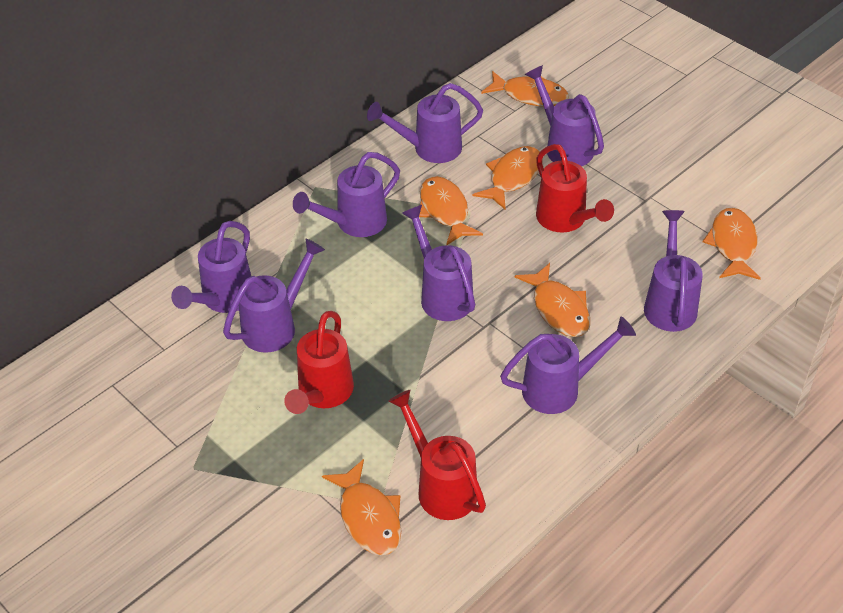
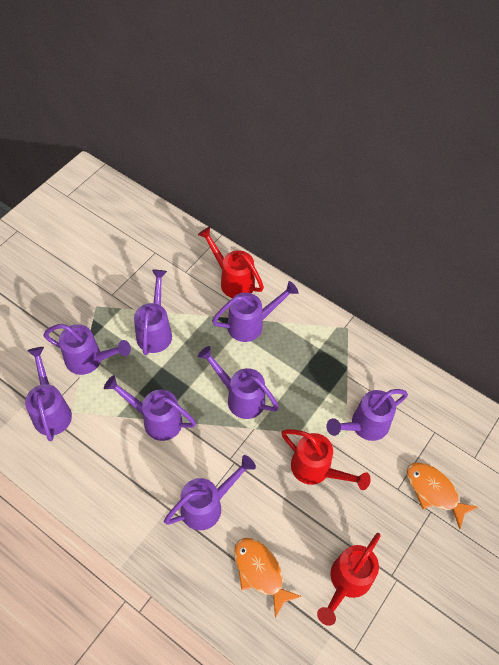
orange fish: 6 -> 2

